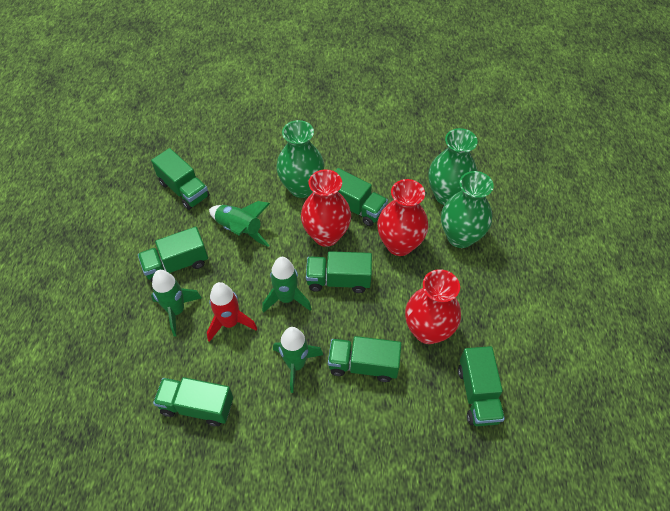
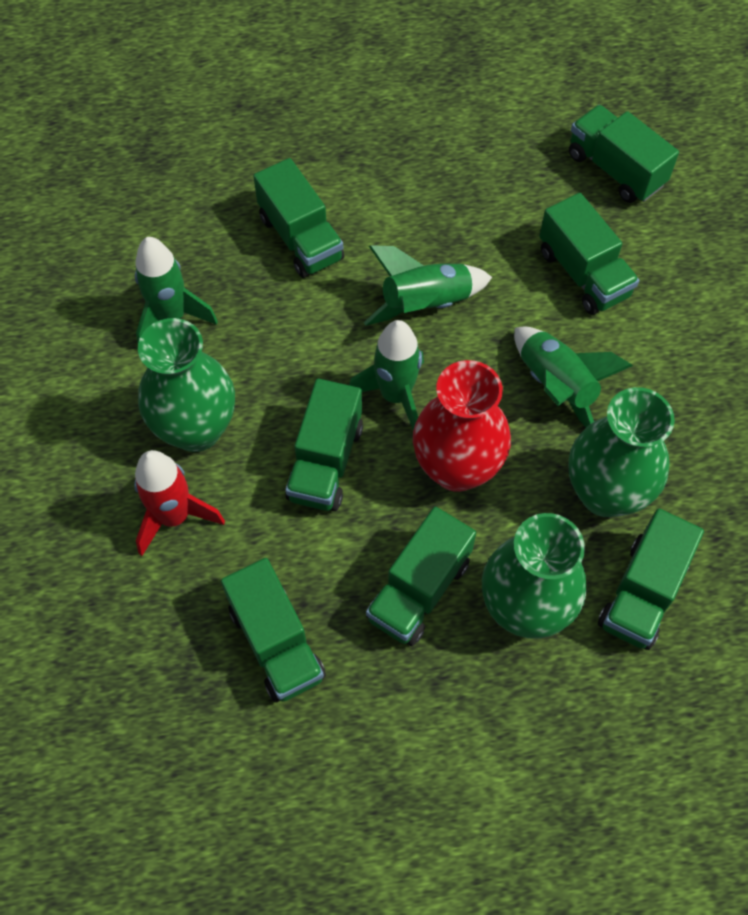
red vase: 3 -> 1

